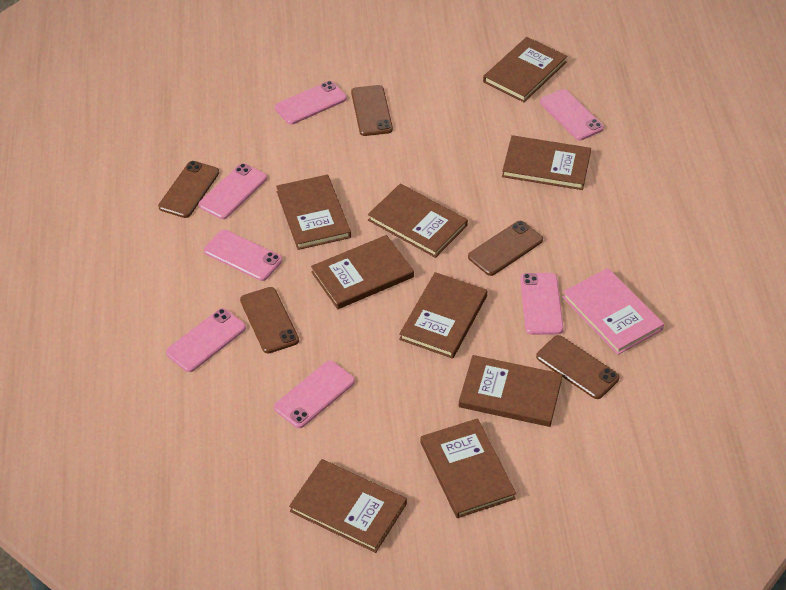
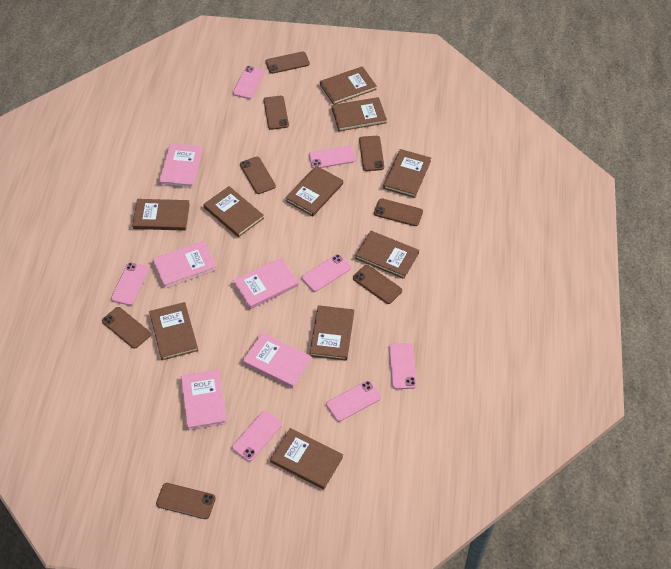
brown book: 9 -> 10
brown phone: 5 -> 8
pink book: 1 -> 5

